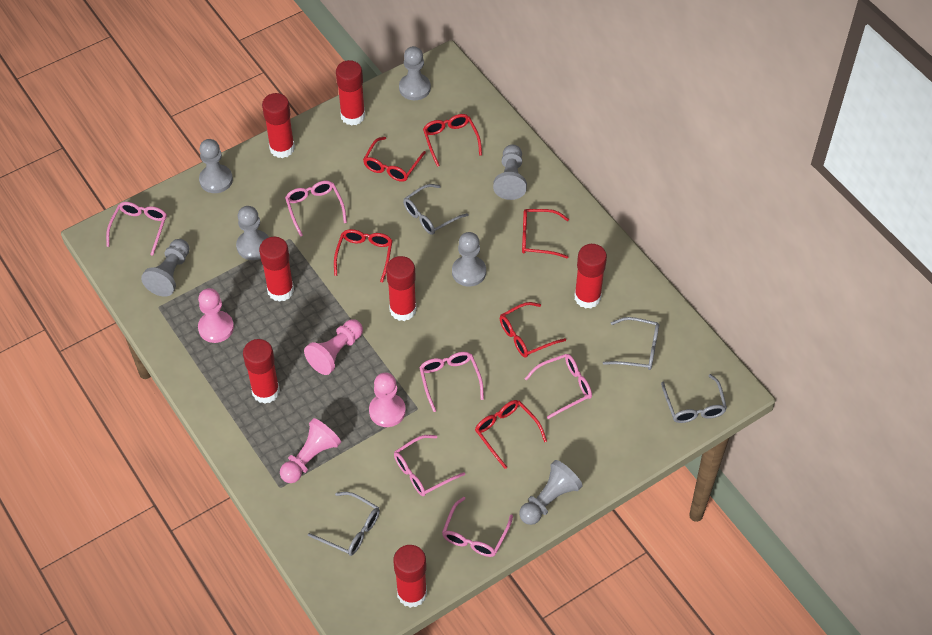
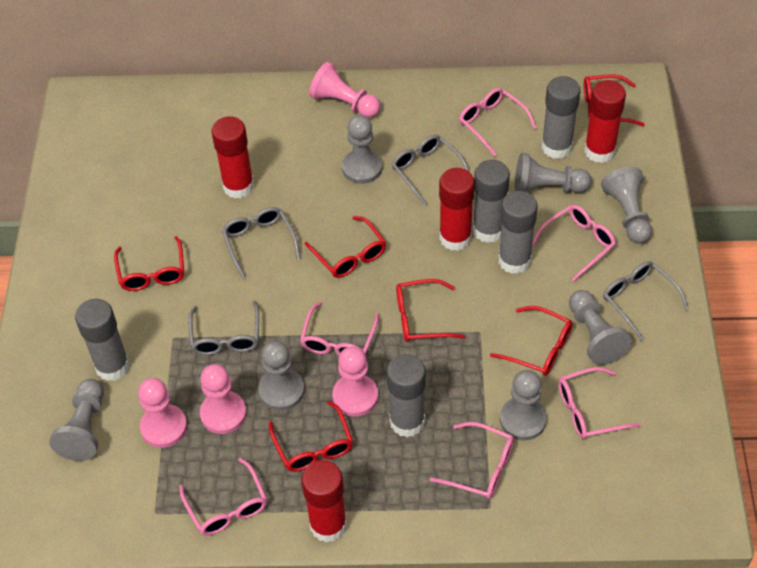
grey glue stick: 0 -> 5
red glue stick: 7 -> 4

